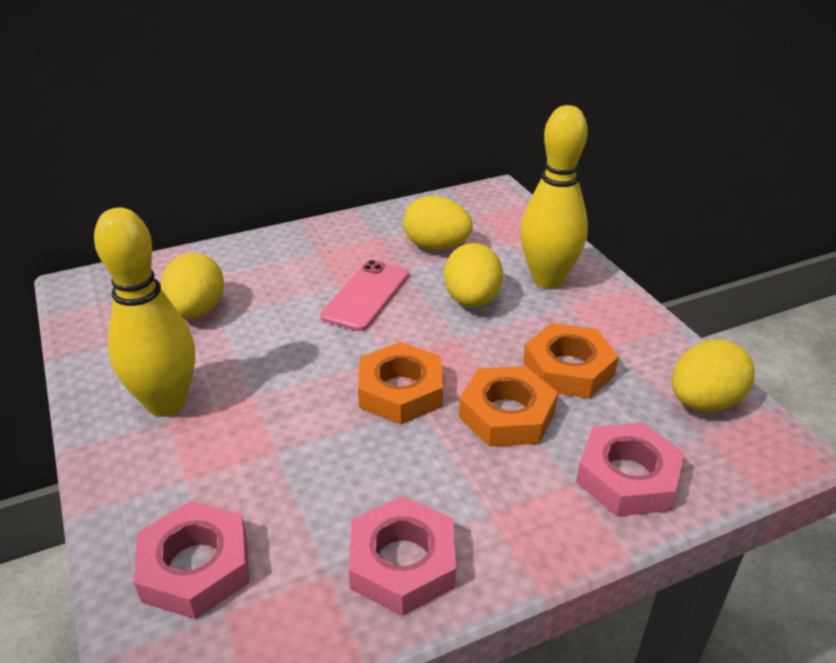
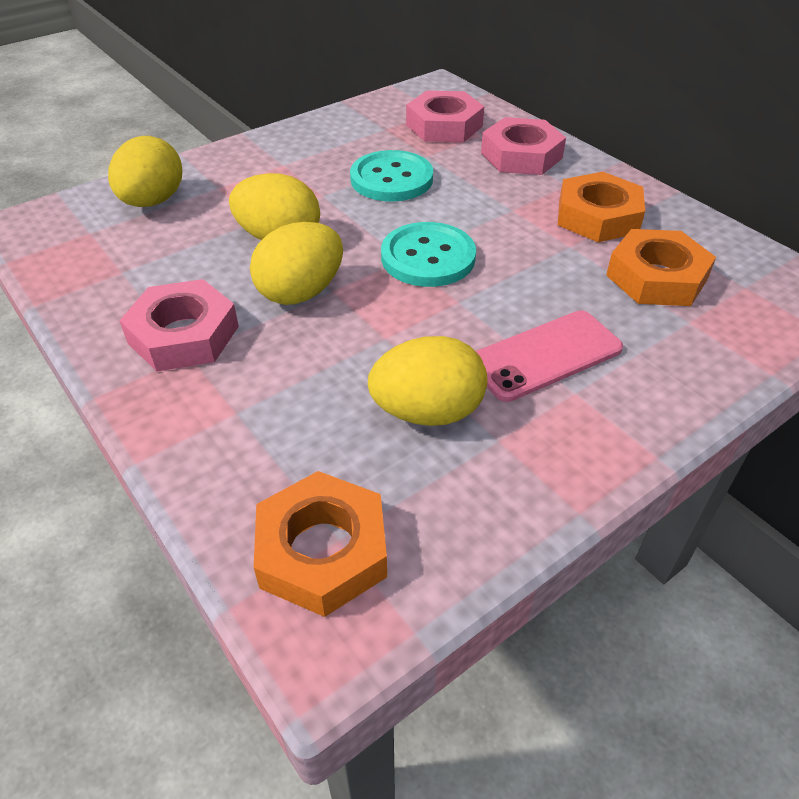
turquoise button: 0 -> 2
yellow bowling pin: 2 -> 0

